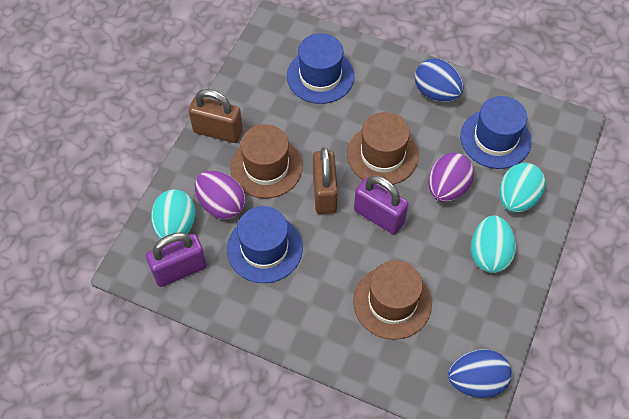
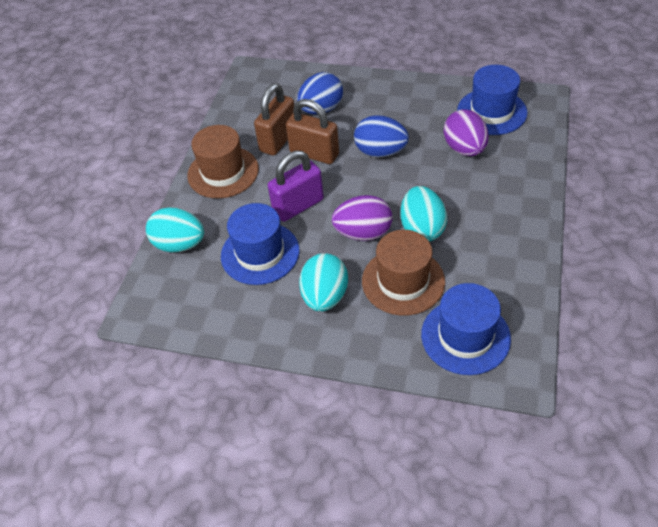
brown hat: 3 -> 2
purple padlock: 2 -> 1

